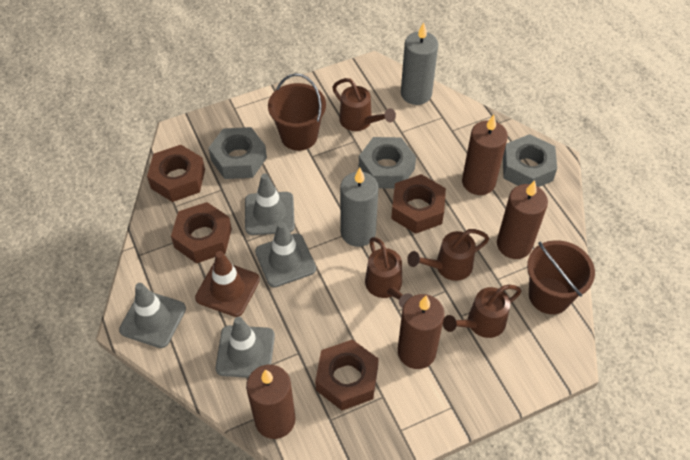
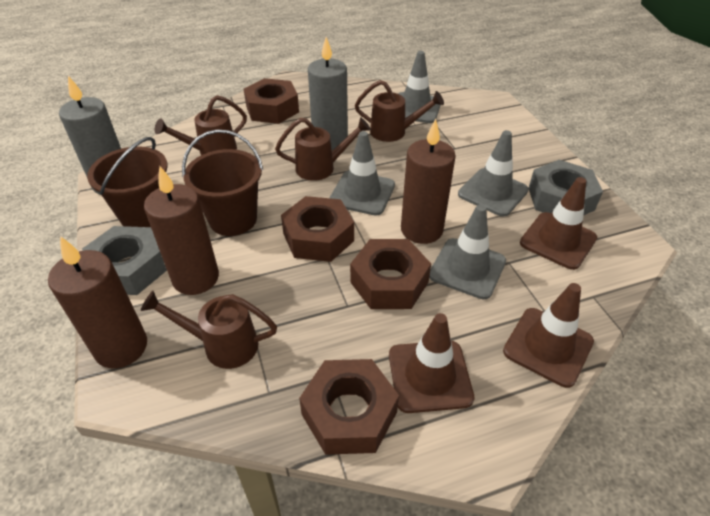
brown candle: 4 -> 3
brown traffic cone: 1 -> 3
grey nut: 3 -> 2

